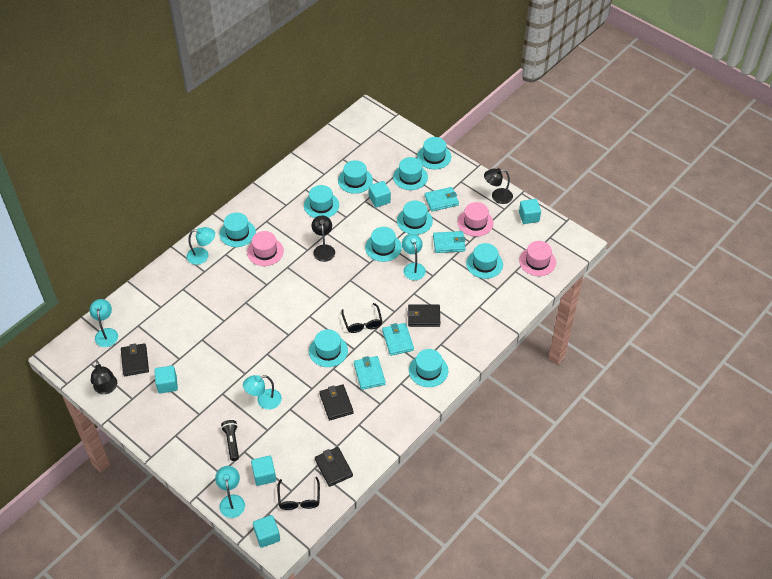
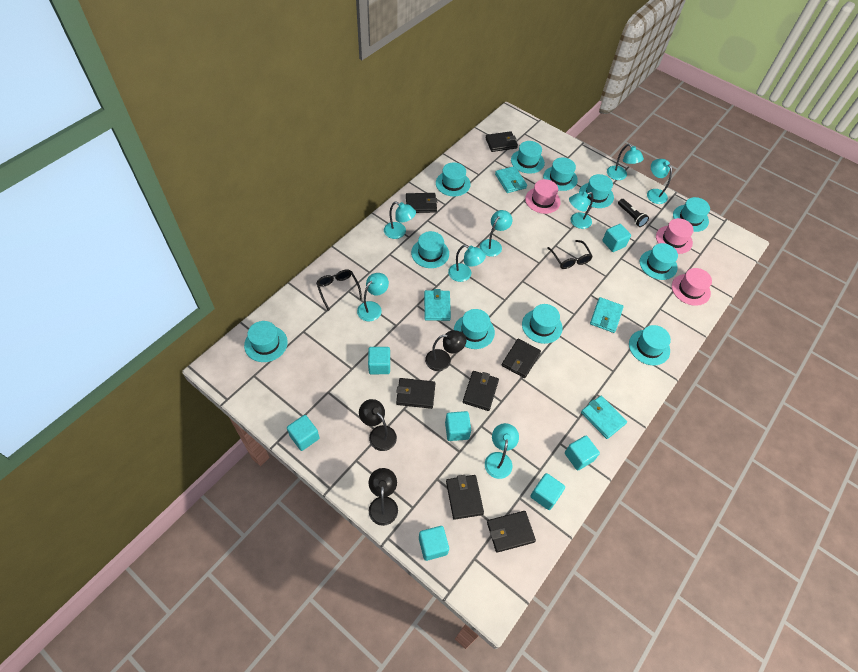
black wallet: 4 -> 7
turquoise cube: 5 -> 7
turquoise hat: 10 -> 11
turquoise lamp: 5 -> 8

